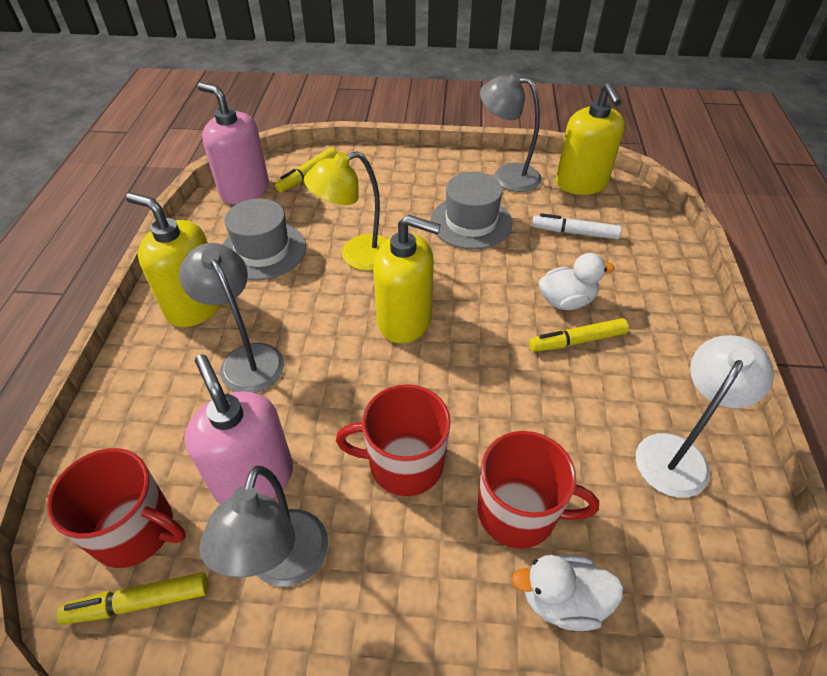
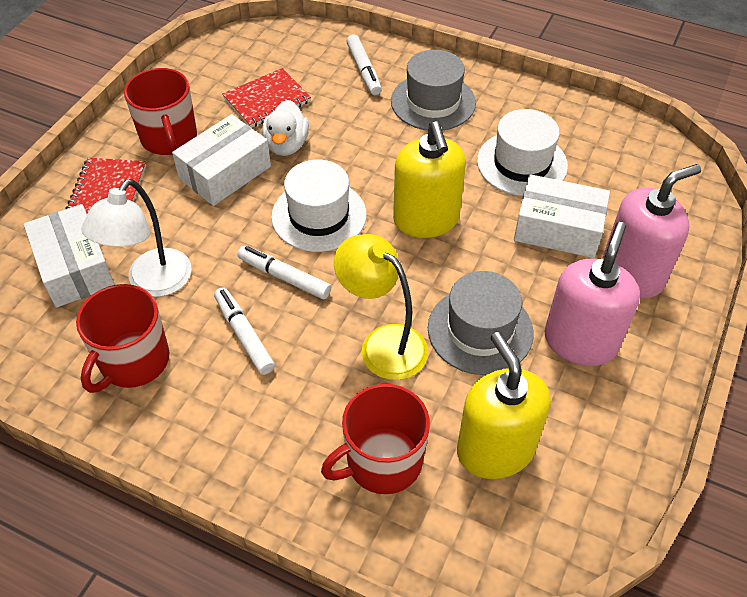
grey lamp: 3 -> 0
red notebook: 0 -> 2
white box: 0 -> 3
white duck: 2 -> 1
white hat: 0 -> 2
white marker: 1 -> 3
yellow marker: 3 -> 0
yellow soap dispenser: 3 -> 2

